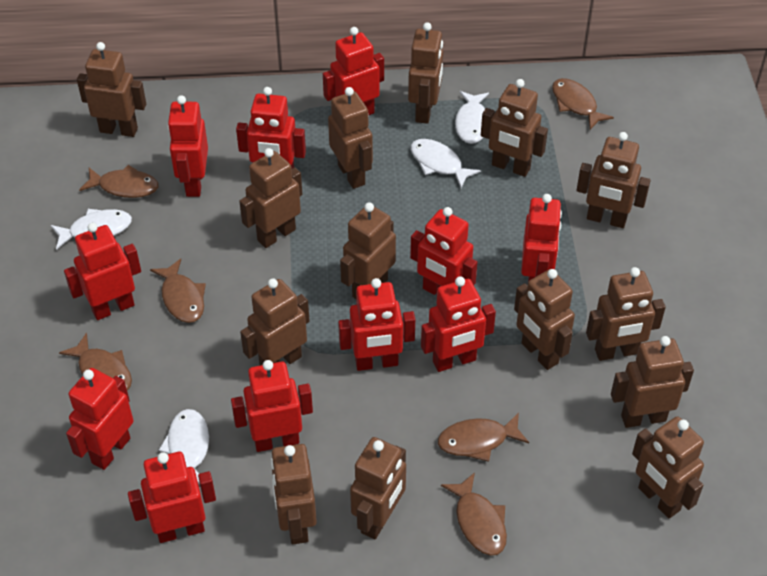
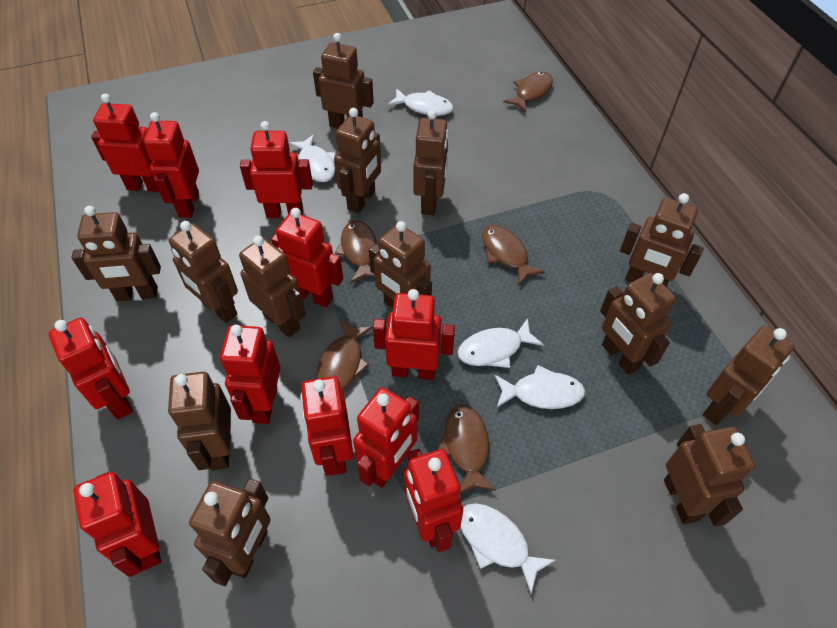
brown fish: 6 -> 5
brown robot: 14 -> 13
white fish: 4 -> 5

